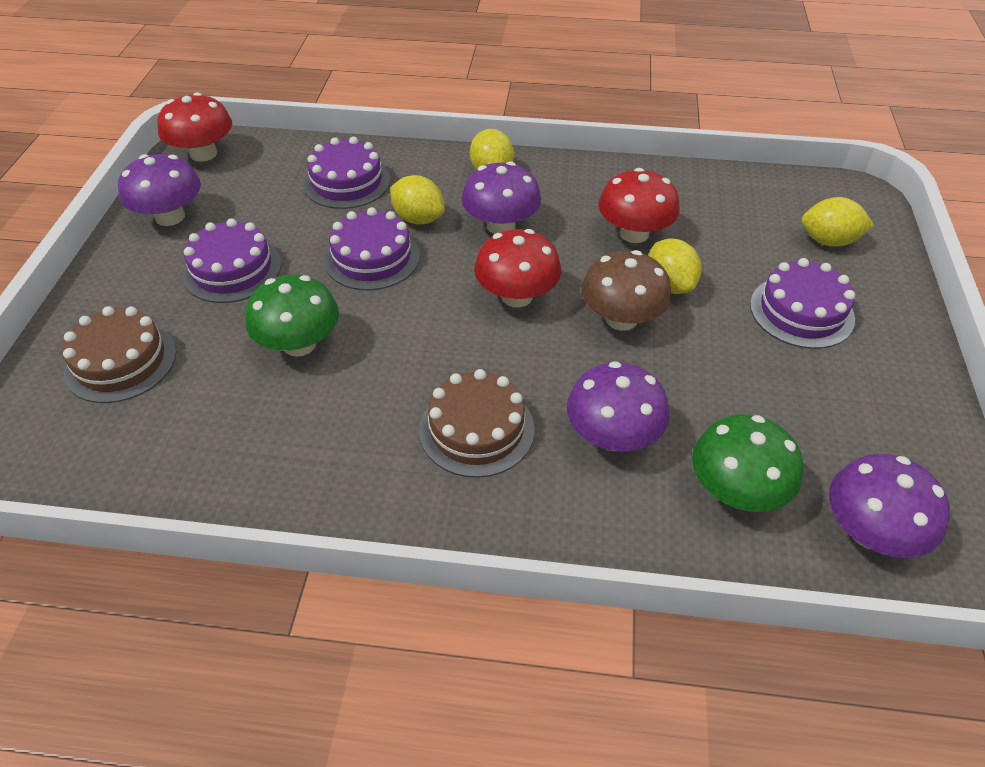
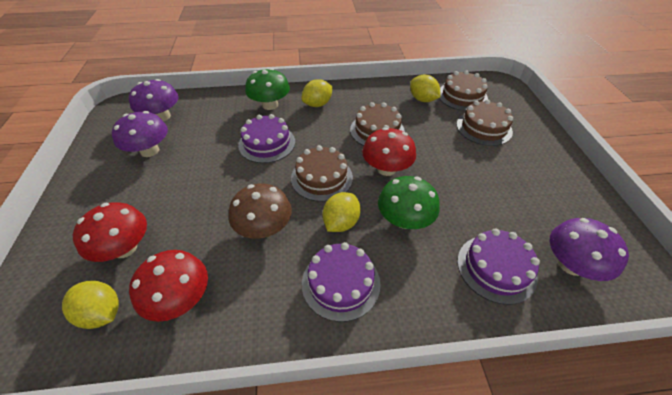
brown cake: 2 -> 4
purple cake: 4 -> 3
purple mushroom: 4 -> 3

